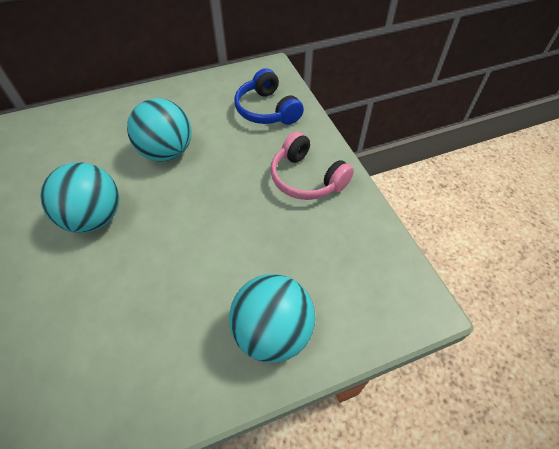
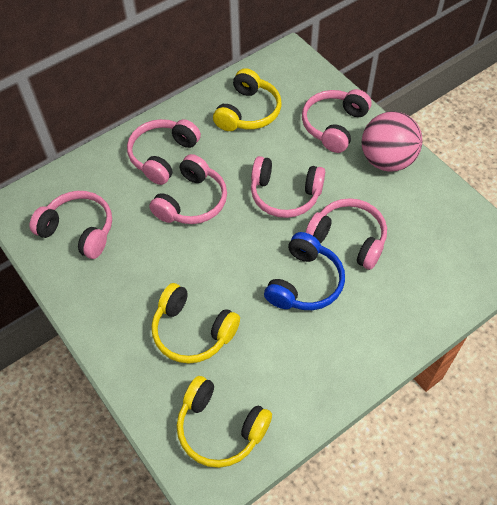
pink ball: 0 -> 1
pink headphones: 1 -> 6
turquoise ball: 3 -> 0
yellow headphones: 0 -> 3

